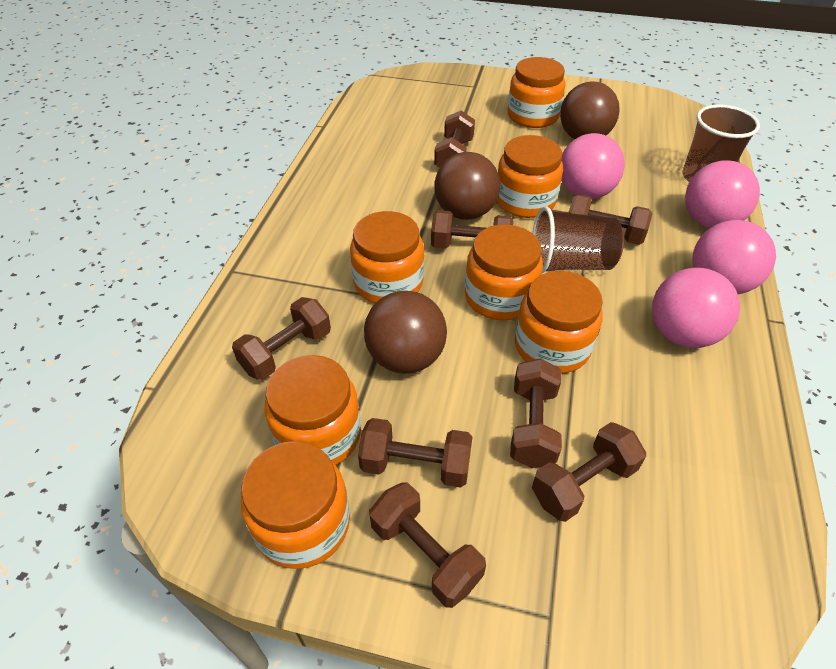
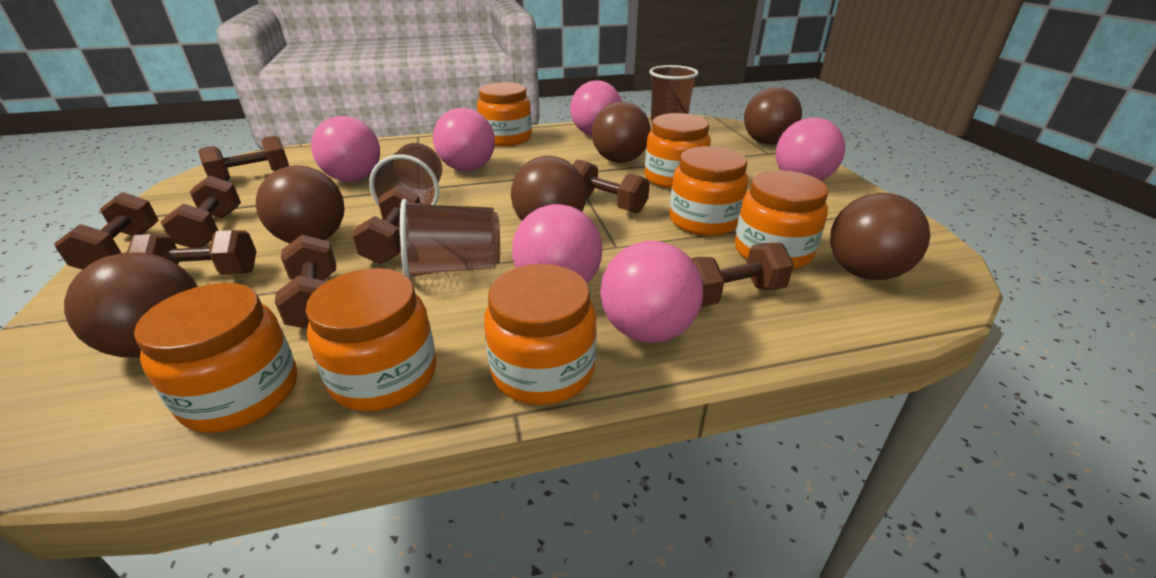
brown ball: 3 -> 6
brown cup: 2 -> 3
pink ball: 4 -> 6

